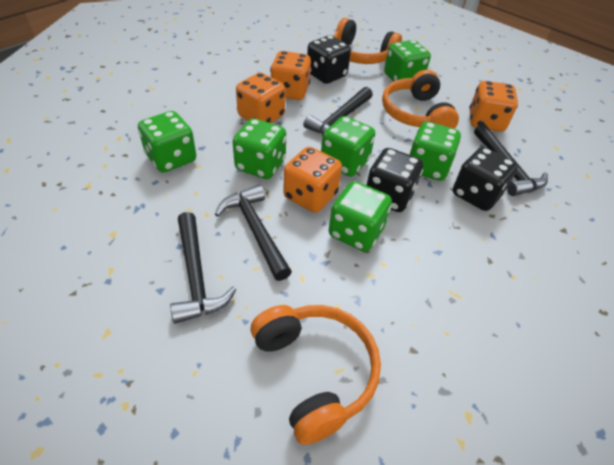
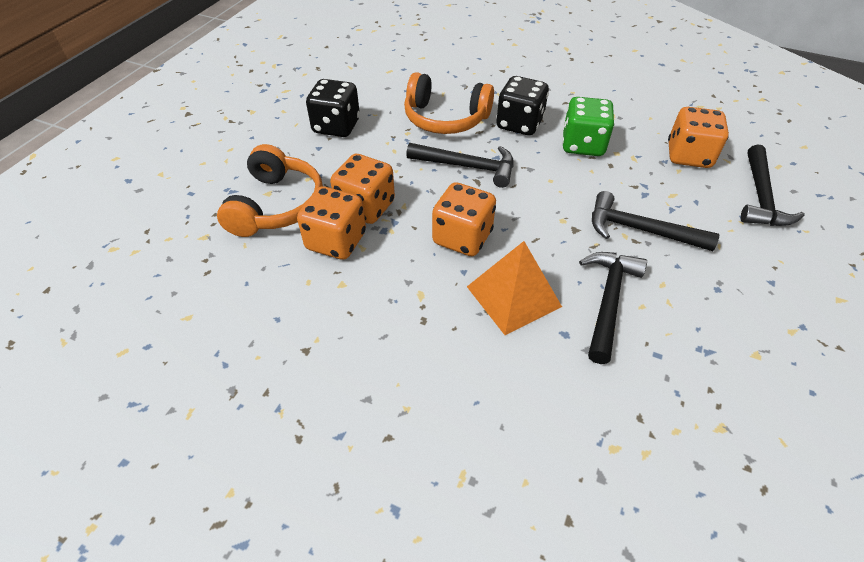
black dice: 3 -> 2
green dice: 6 -> 1
orange headphones: 3 -> 2
orange pyramid: 0 -> 1

